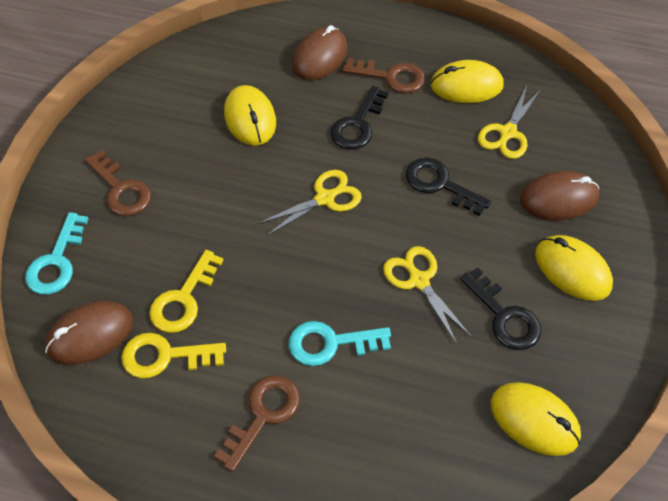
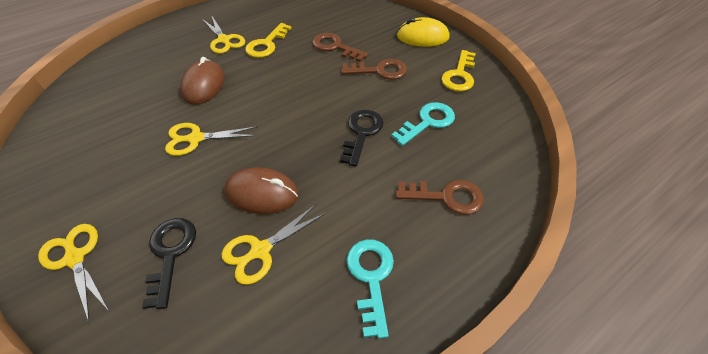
black key: 3 -> 2
brown mouse: 3 -> 2
yellow mouse: 4 -> 1
yellow scissors: 3 -> 4

